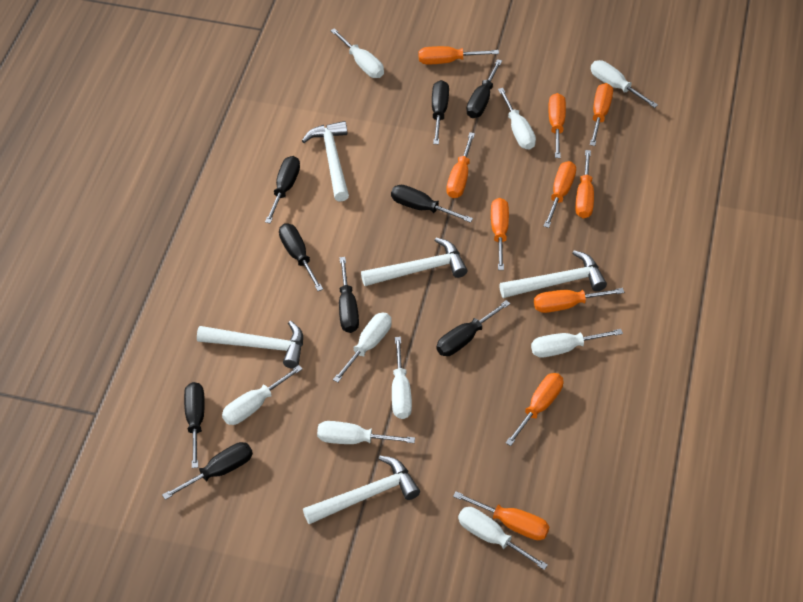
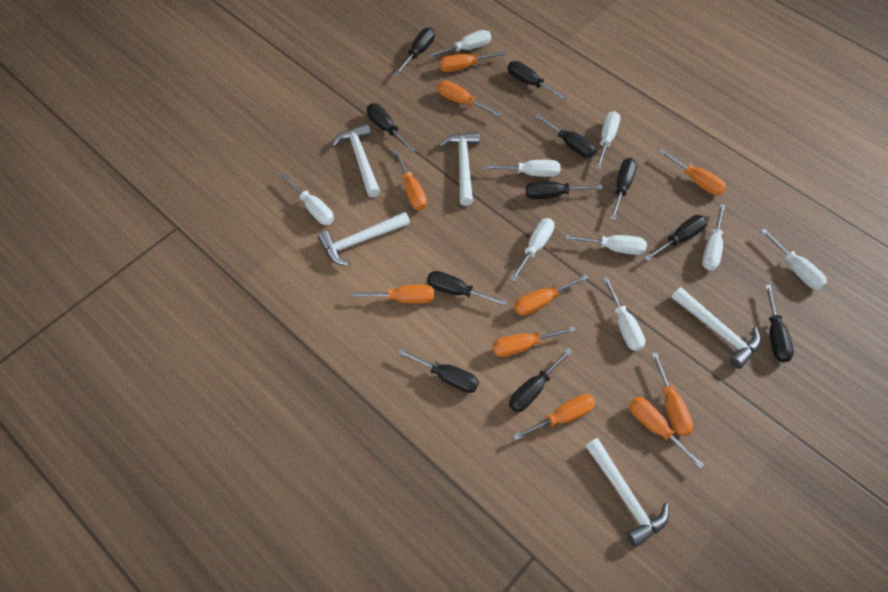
black screwdriver: 9 -> 11

